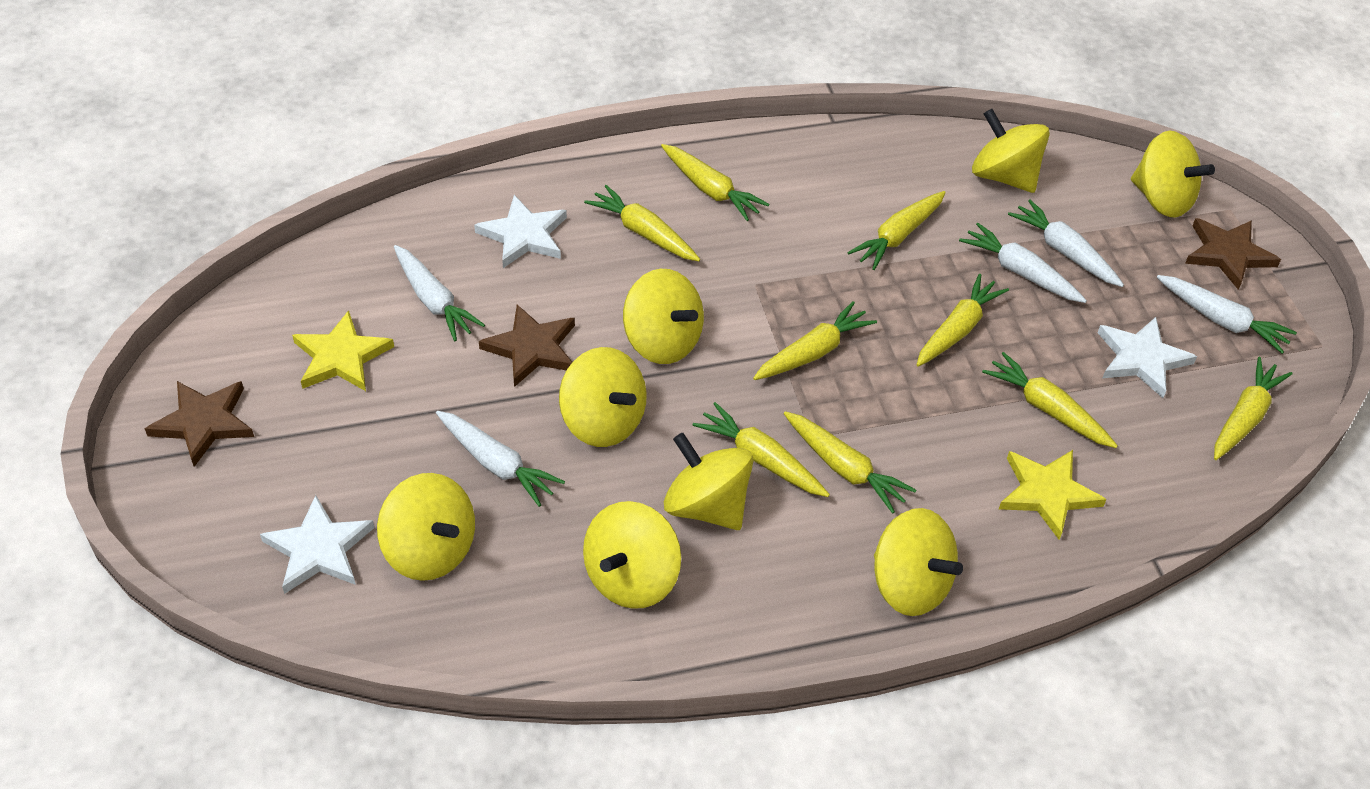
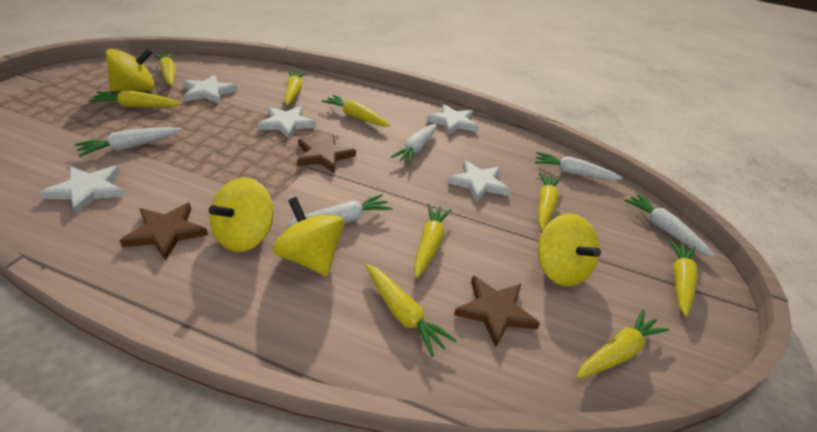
white star: 3 -> 5
yellow spinning top: 8 -> 4
yellow star: 2 -> 0

